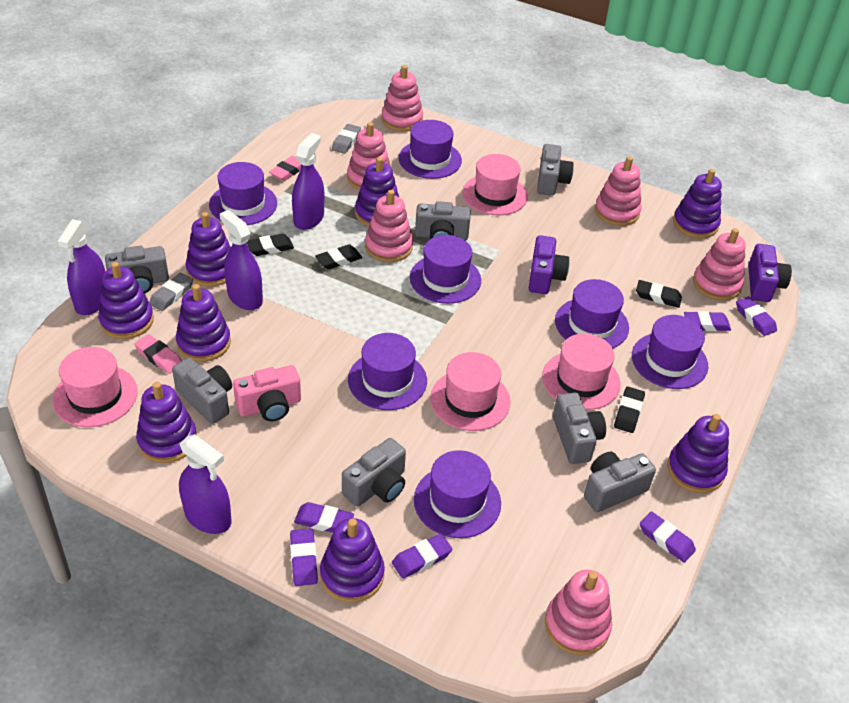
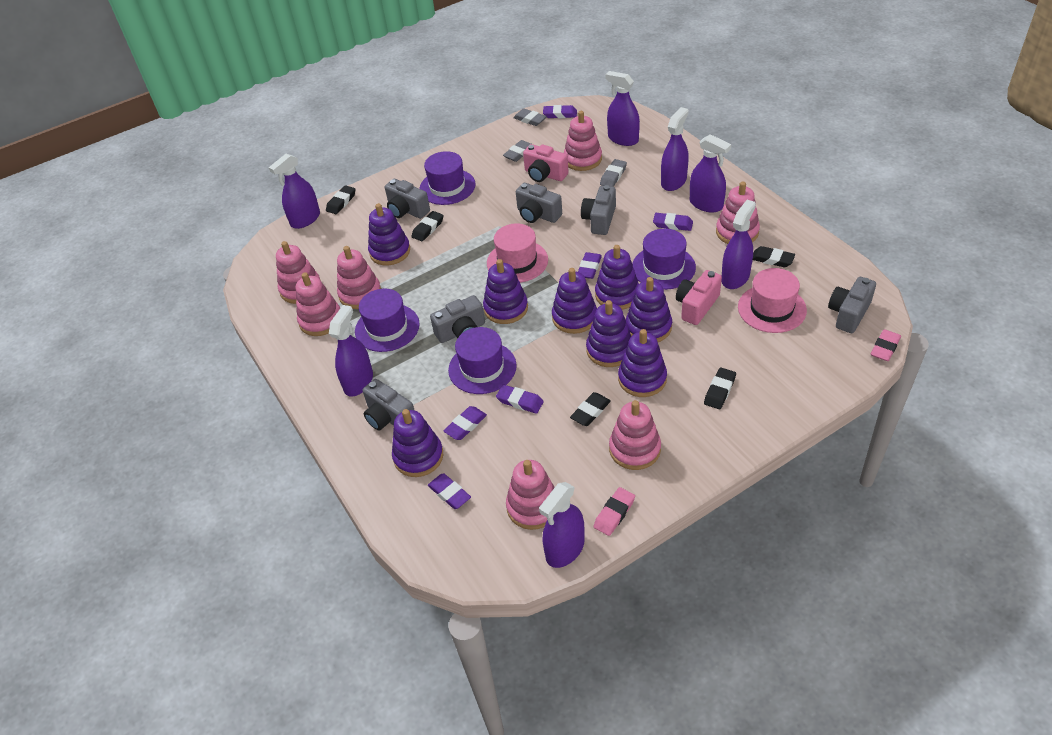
black eraser: 4 -> 5
grey camera: 7 -> 6
grey eraser: 2 -> 3
pink camera: 1 -> 2
pink hat: 4 -> 2
pink stacking toy: 6 -> 7
purple camera: 2 -> 0
purple hat: 7 -> 4
purple spray bottle: 4 -> 7

